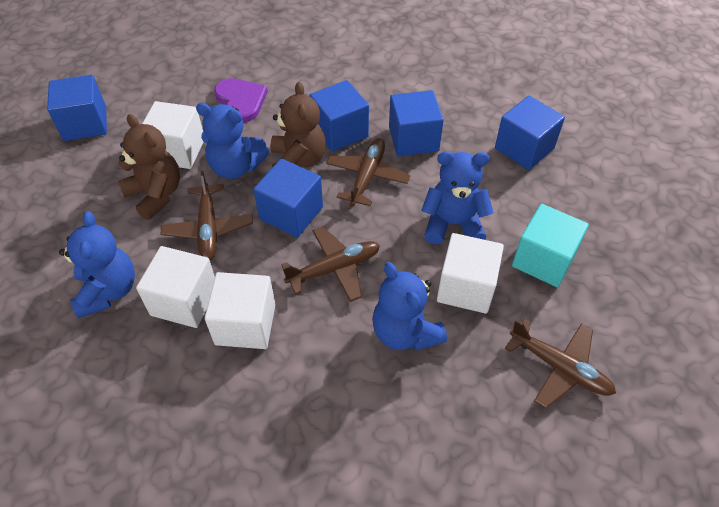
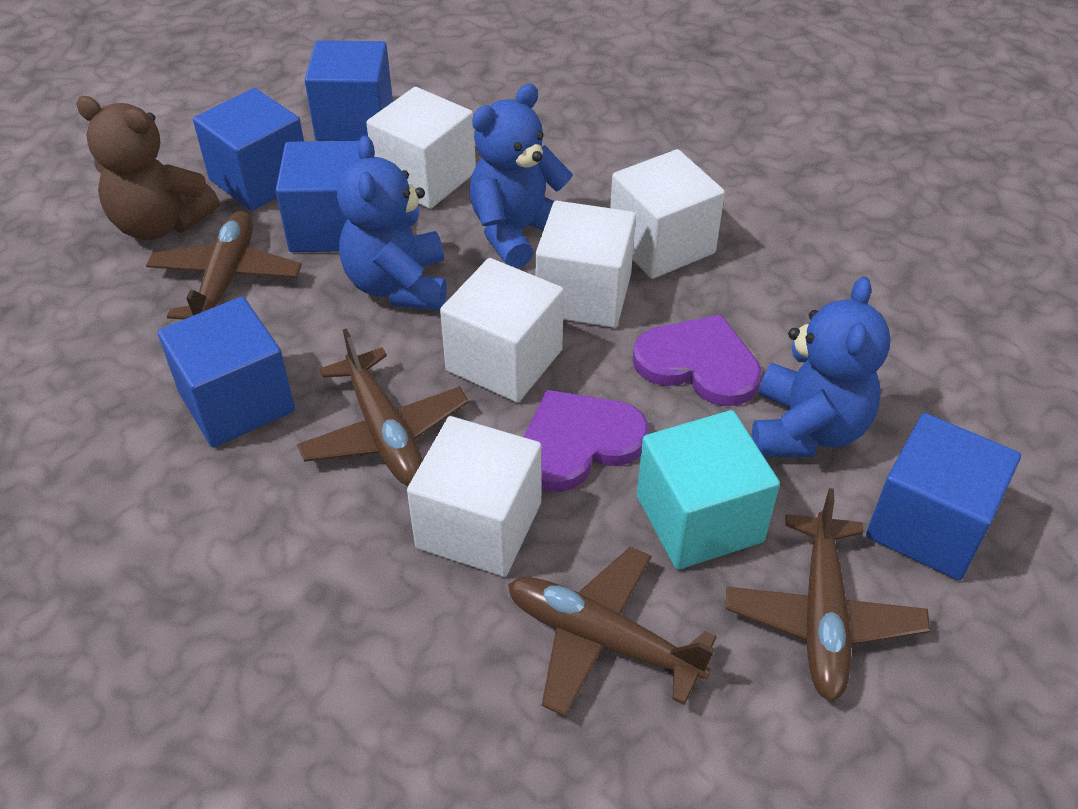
blue teddy bear: 4 -> 3
brown teddy bear: 2 -> 1
purple heart: 1 -> 2
white cube: 4 -> 5

